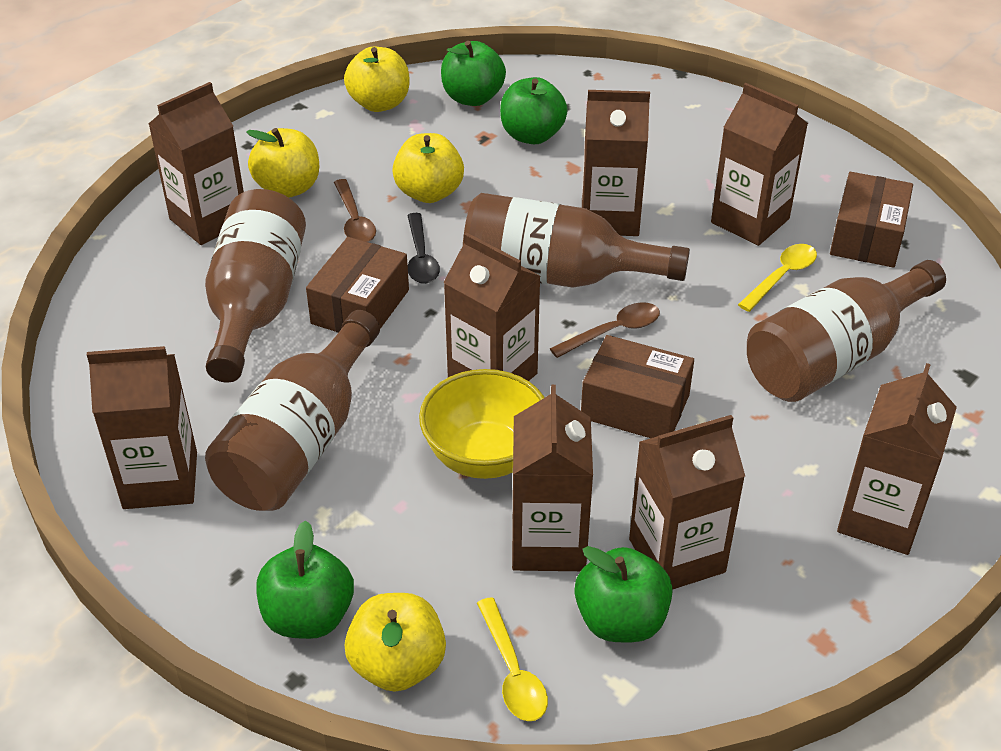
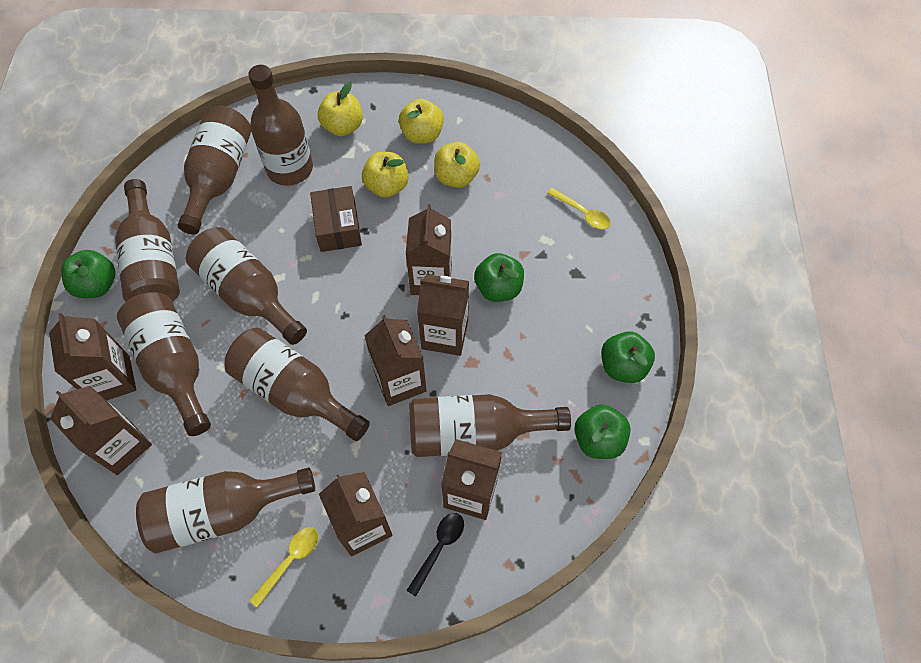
brown bottle: 4 -> 8
brown box: 3 -> 1
brown carton: 8 -> 7
brown spoon: 2 -> 0
yellow bowl: 1 -> 0

